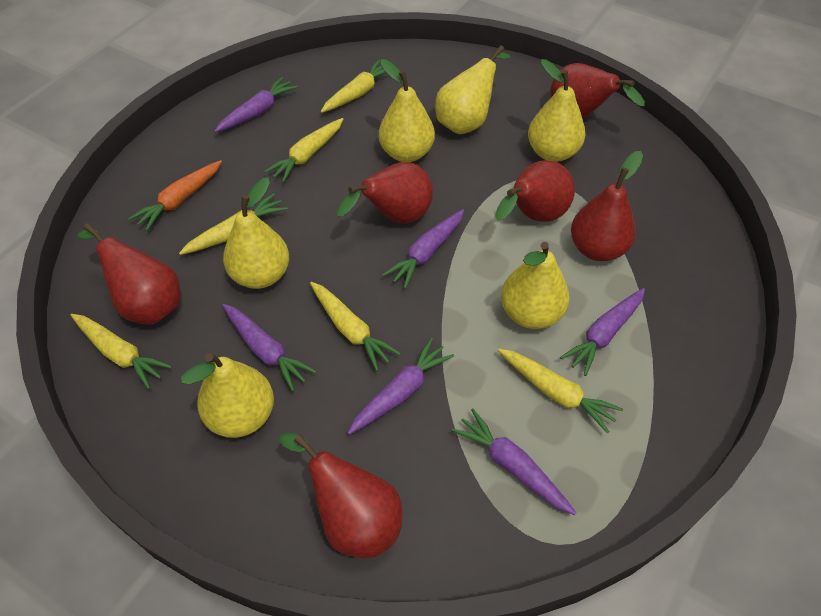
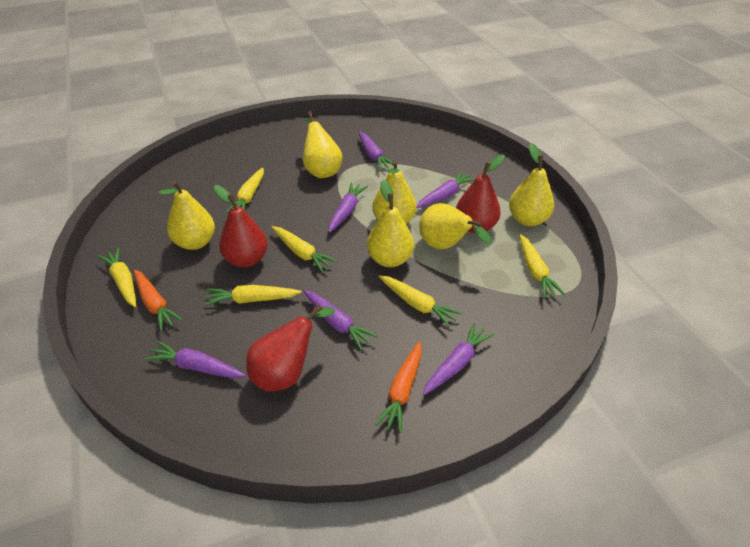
orange carrot: 1 -> 2
red pear: 6 -> 3

